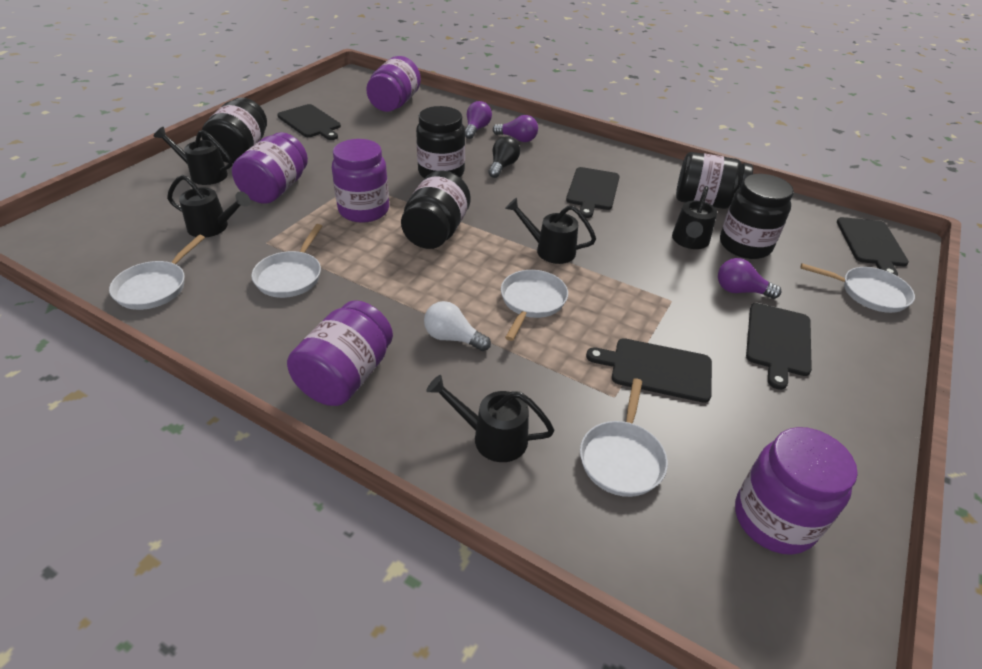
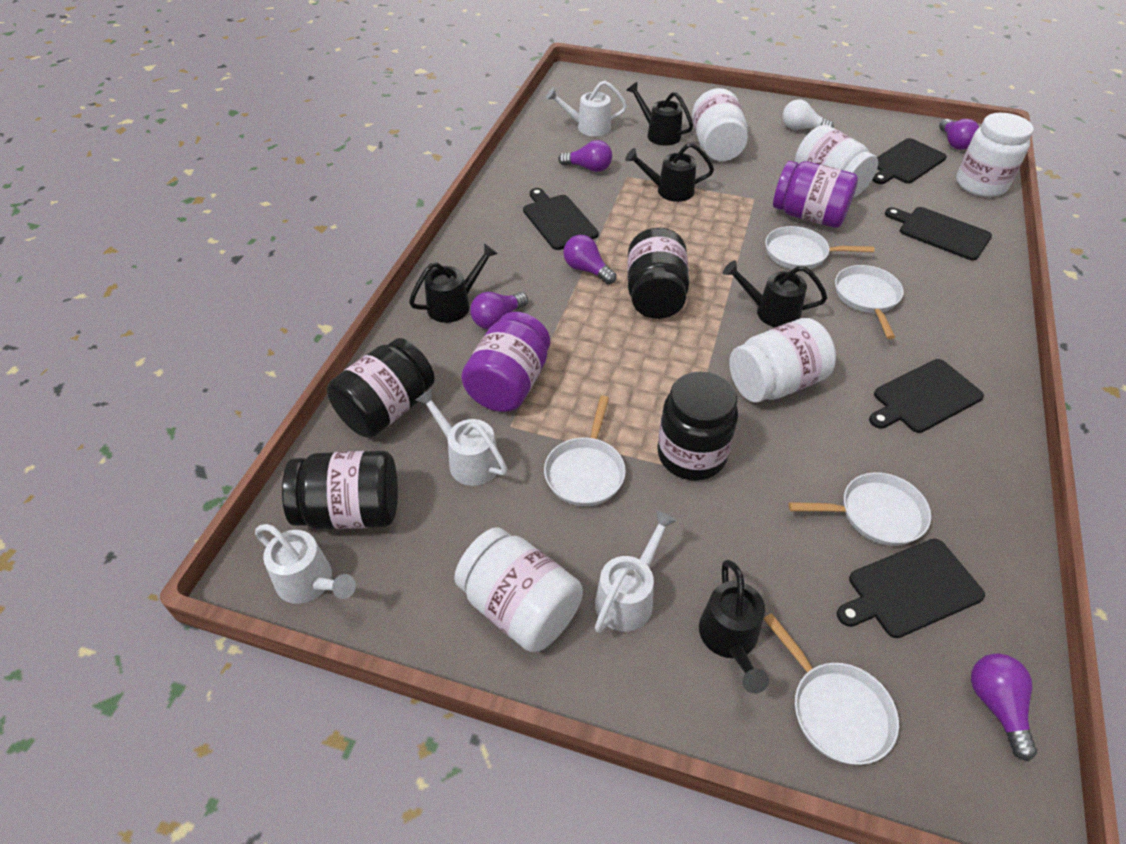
black jar: 5 -> 4
black light bulb: 1 -> 0
purple jar: 5 -> 2
purple light bulb: 3 -> 5
white jar: 0 -> 5
white watering can: 0 -> 4

